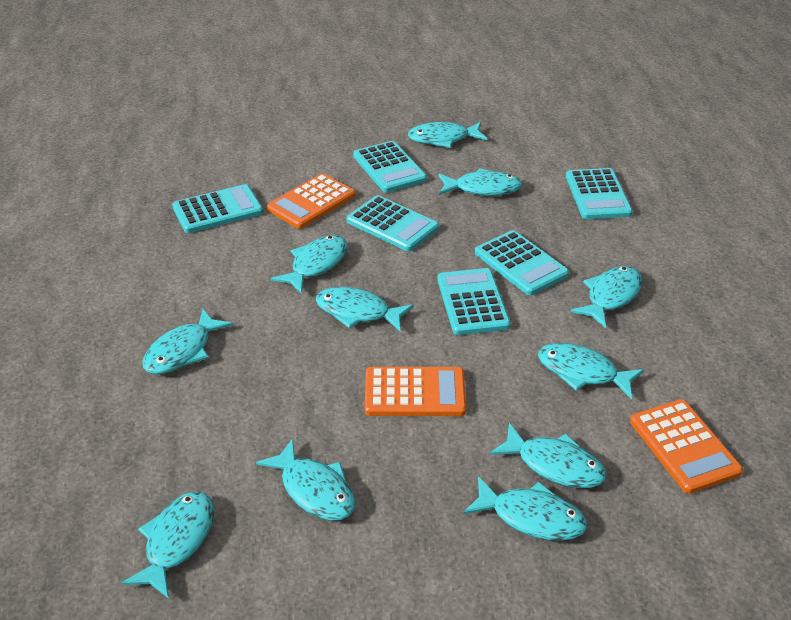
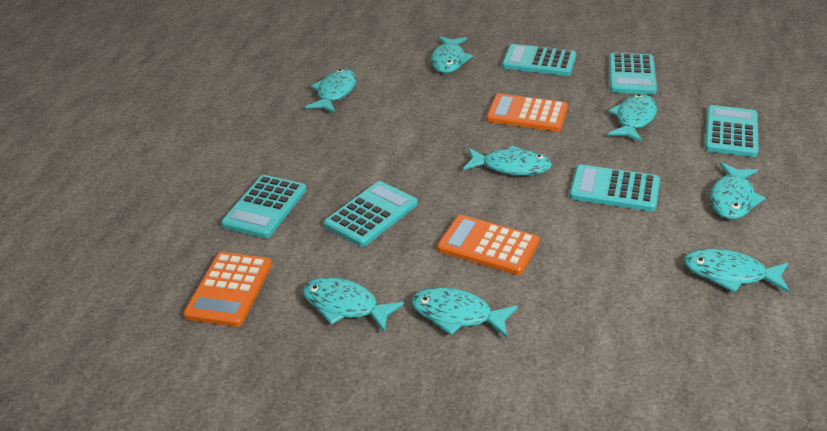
turquoise fish: 11 -> 8

